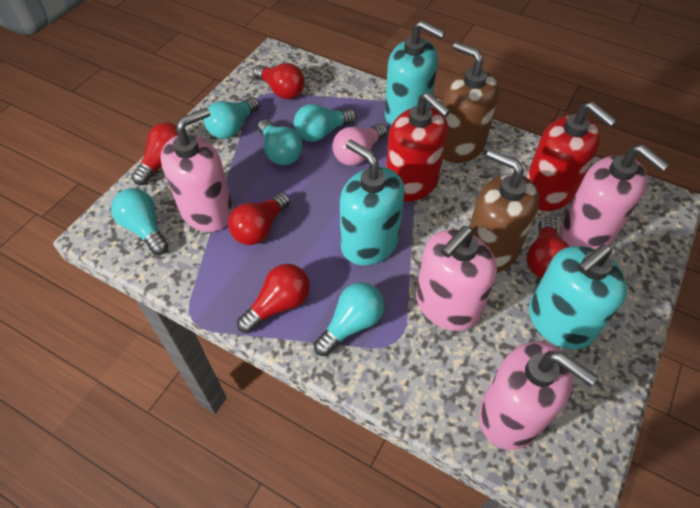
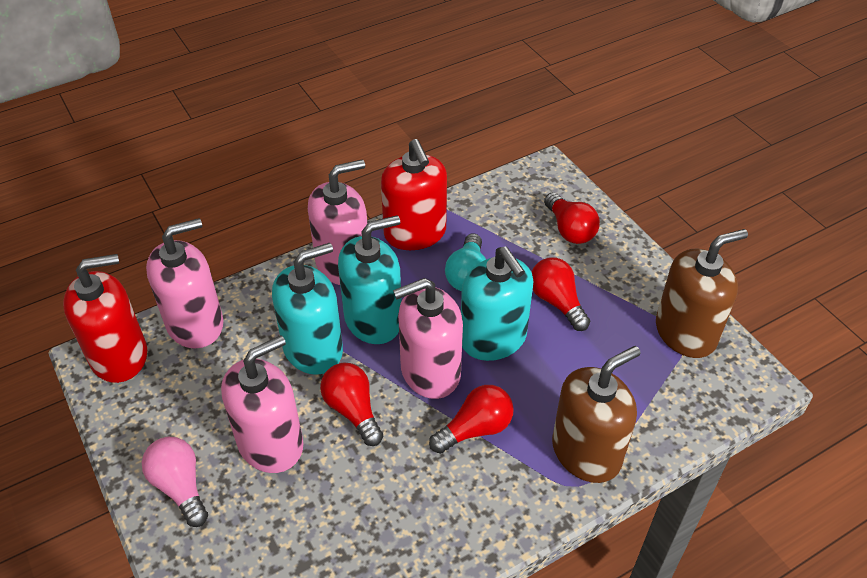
red light bulb: 5 -> 4
turquoise light bulb: 5 -> 1

